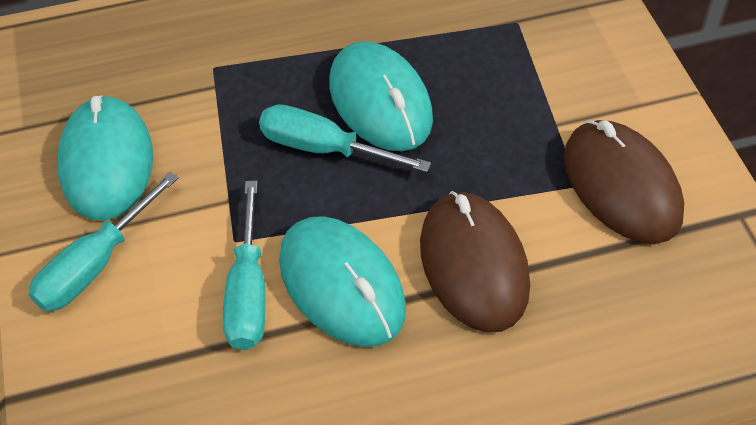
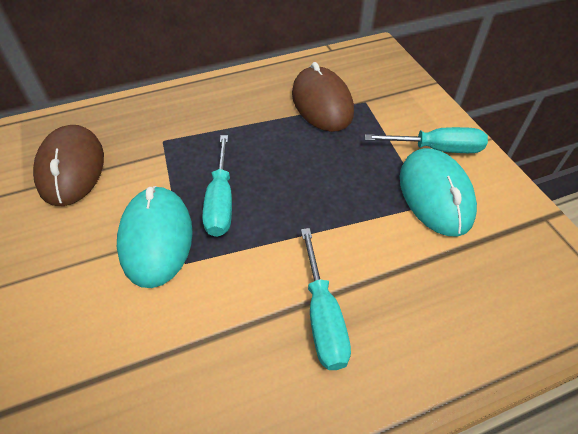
turquoise mouse: 3 -> 2

